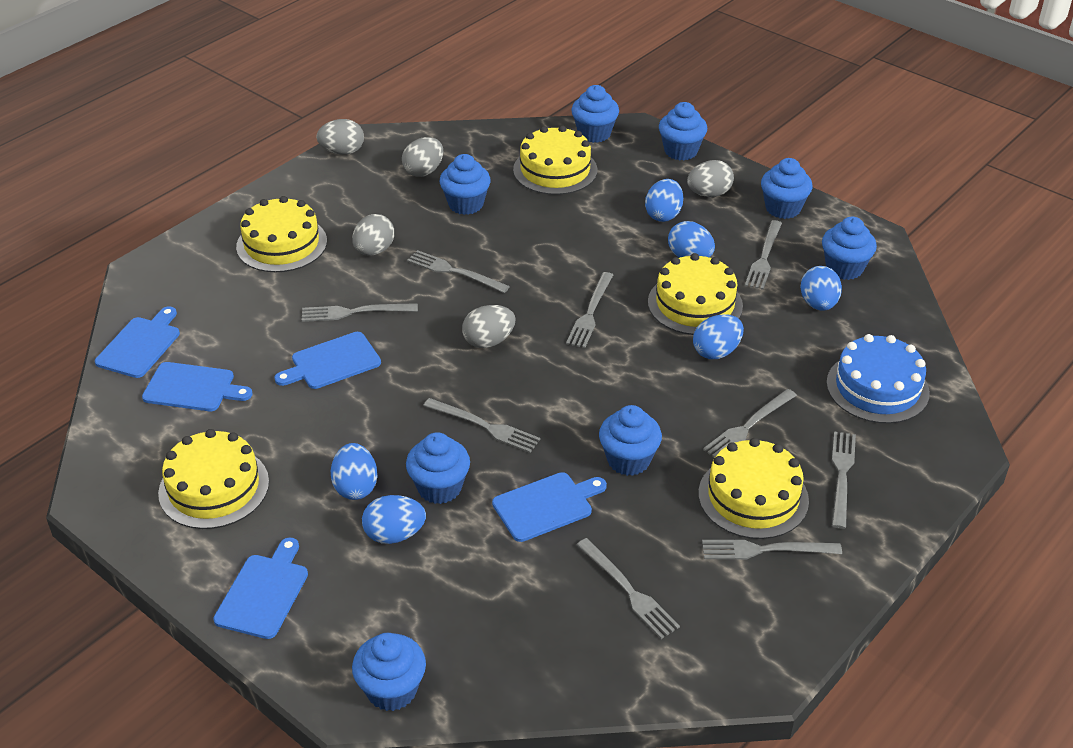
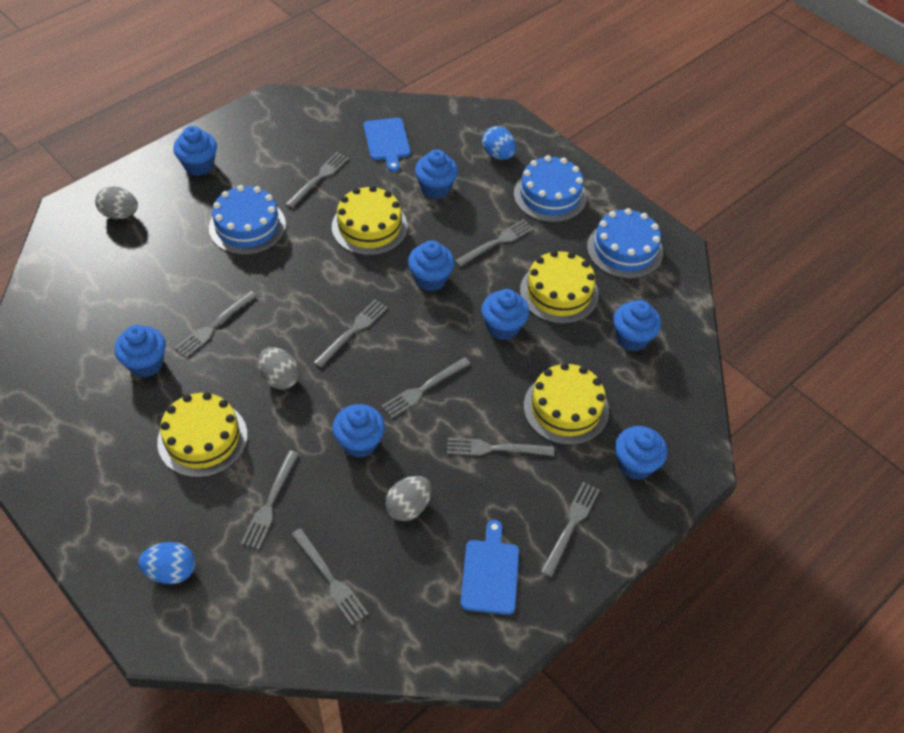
blue cake: 1 -> 3
blue cutting board: 5 -> 2
blue egg: 6 -> 2
grey egg: 5 -> 3
yellow cake: 5 -> 4

